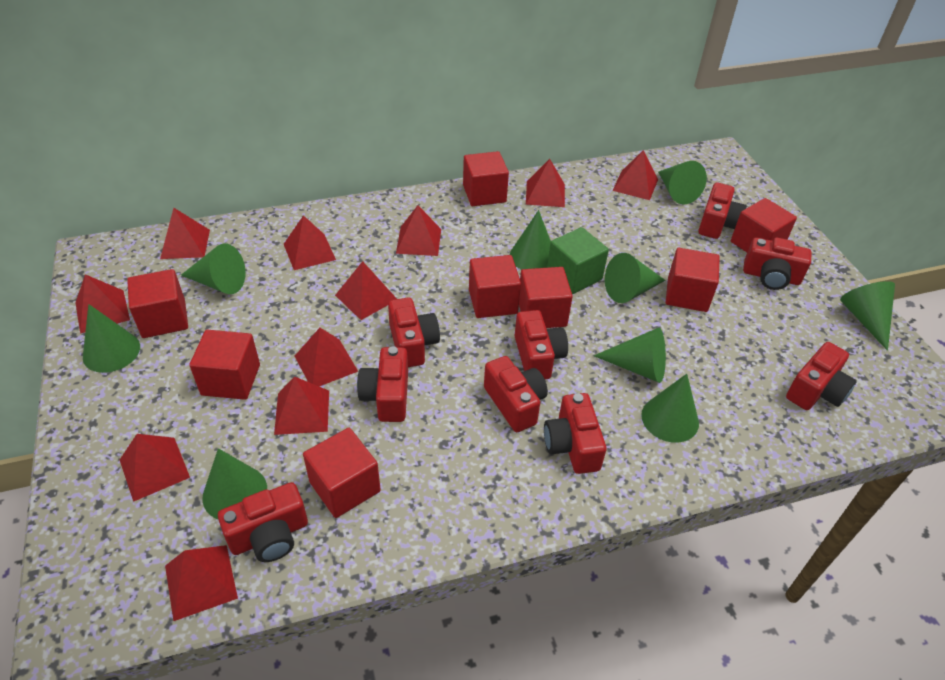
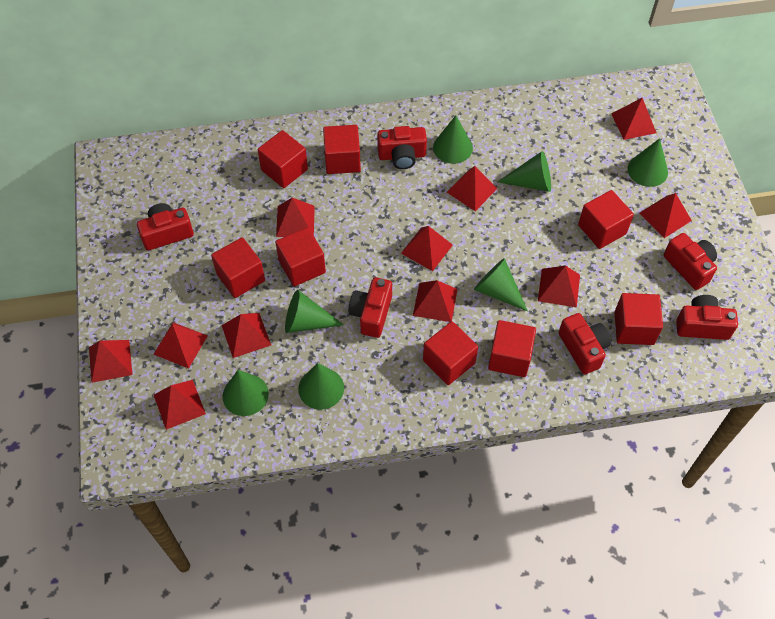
green cone: 9 -> 7
green cube: 1 -> 0
red camera: 9 -> 6

